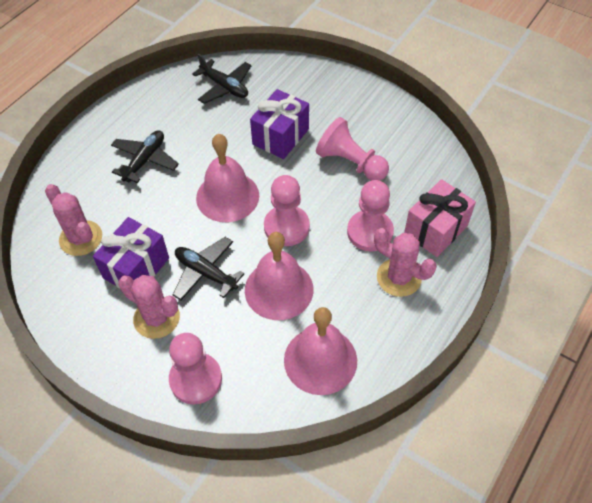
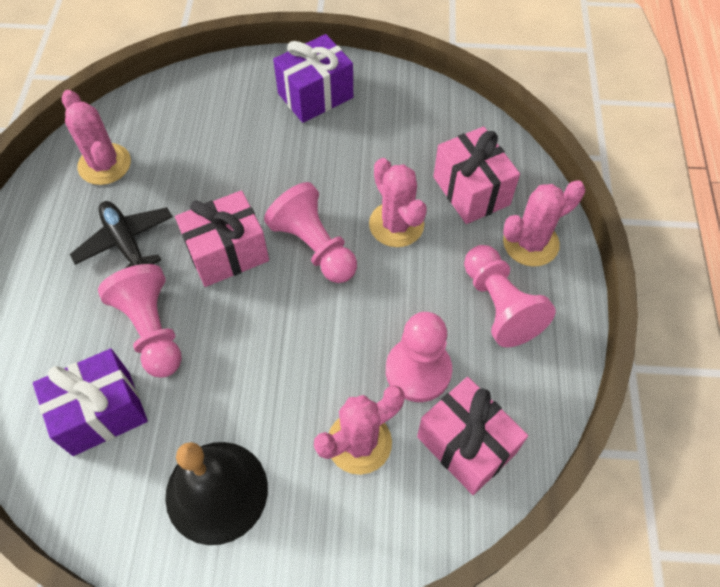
black bell: 0 -> 1
black plane: 3 -> 1
pink bell: 3 -> 0
pink cactus: 3 -> 4
pink gift: 1 -> 3

